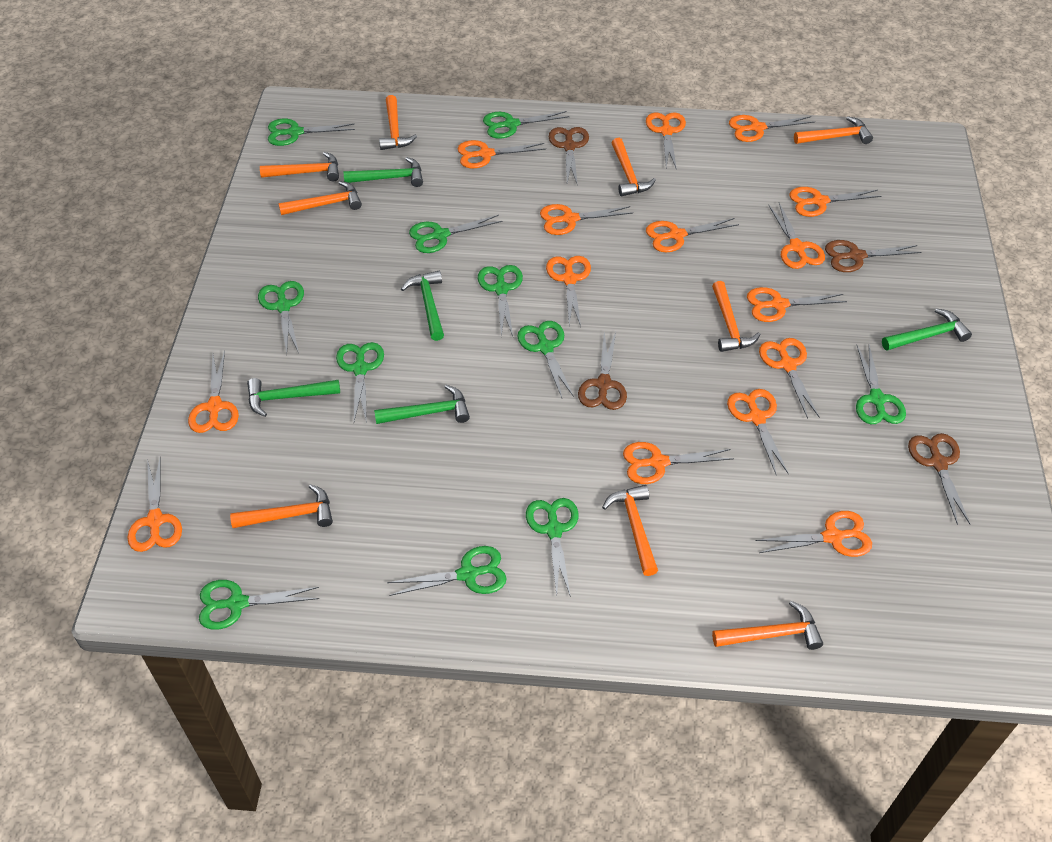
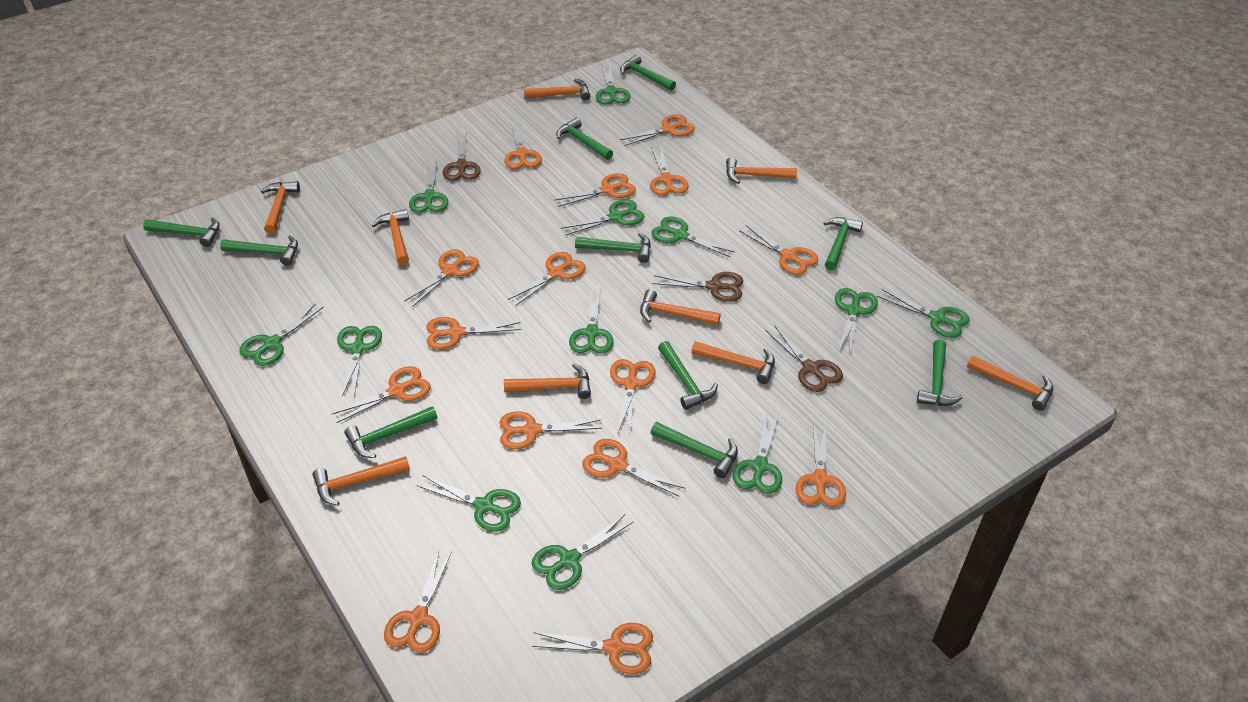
brown scissors: 4 -> 3
green hammer: 5 -> 10
green scissors: 11 -> 12

